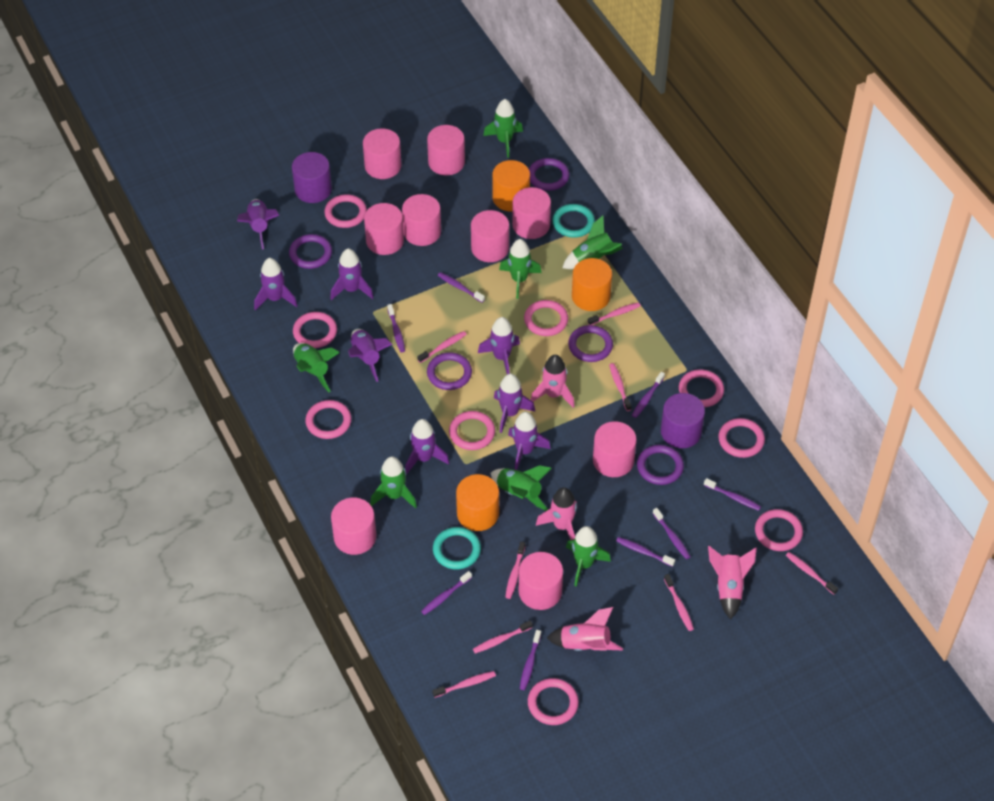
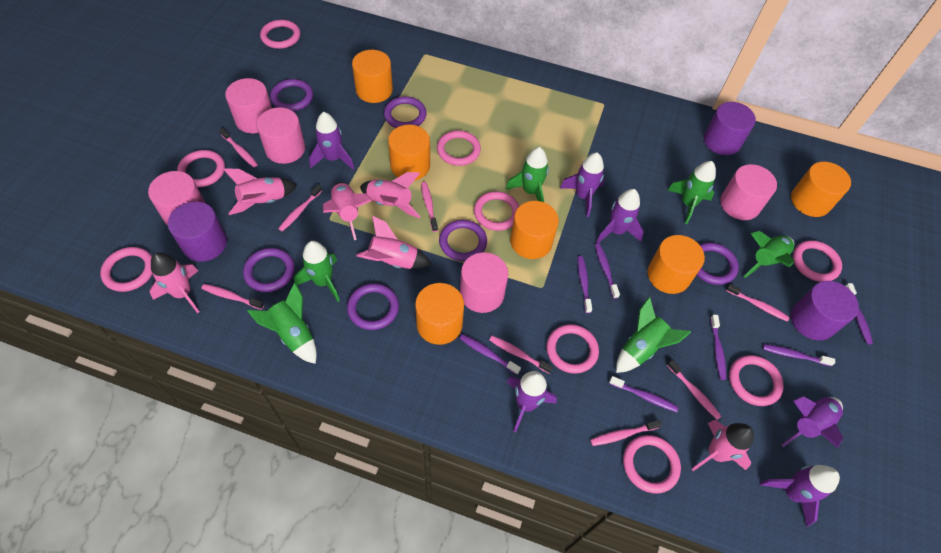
green rocket: 7 -> 6
orange cylinder: 3 -> 6
pink cylinder: 9 -> 5
pink rocket: 4 -> 6
purple cylinder: 2 -> 3
purple ring: 5 -> 6
purple rocket: 8 -> 6
purple toothbrush: 8 -> 7
turquoise ring: 2 -> 0

